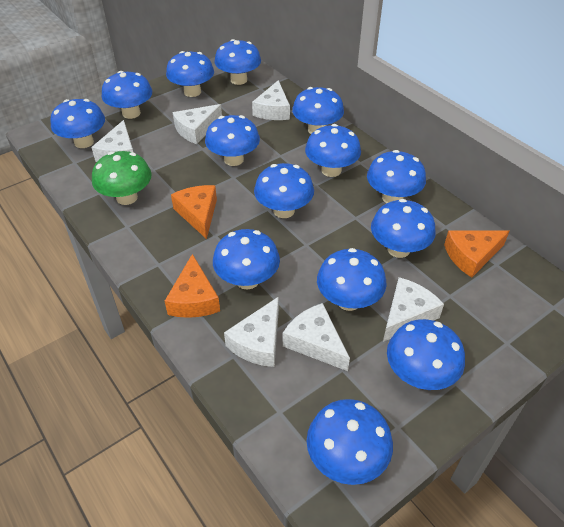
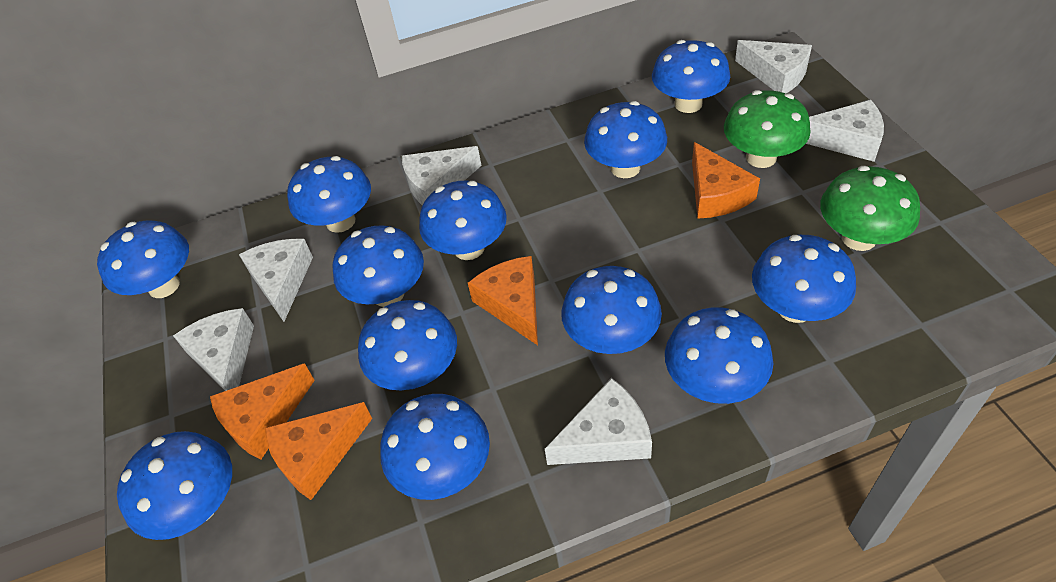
blue mushroom: 14 -> 12
green mushroom: 1 -> 2
orange cheese: 3 -> 4

